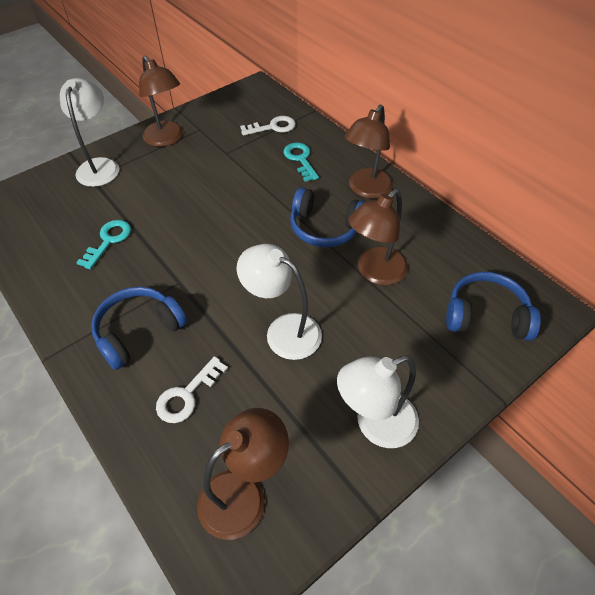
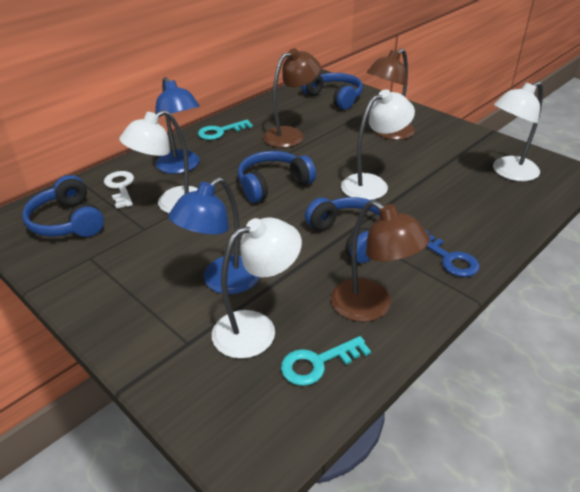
blue headphones: 3 -> 4
blue key: 0 -> 1
blue lamp: 0 -> 2
brown lamp: 4 -> 3
white key: 2 -> 1
white lamp: 3 -> 4

